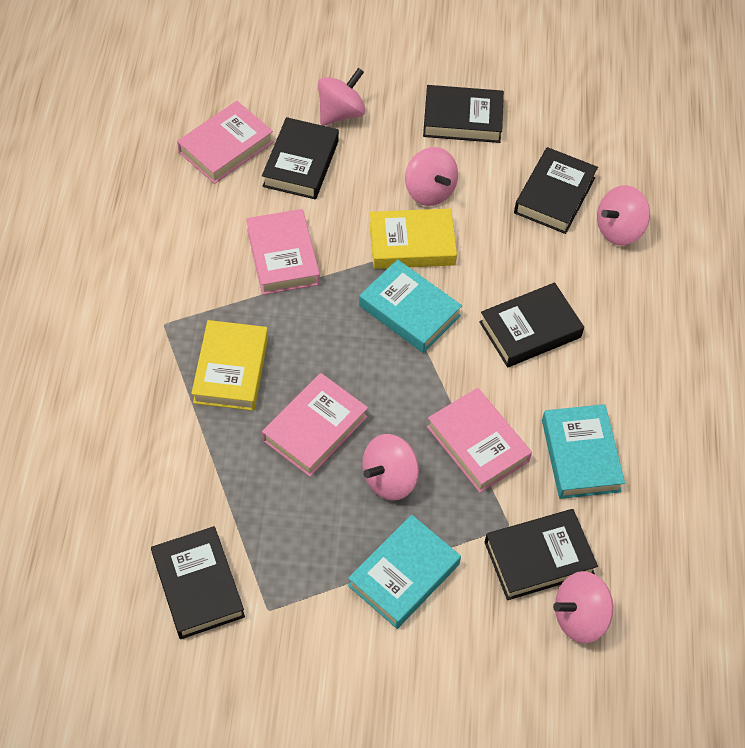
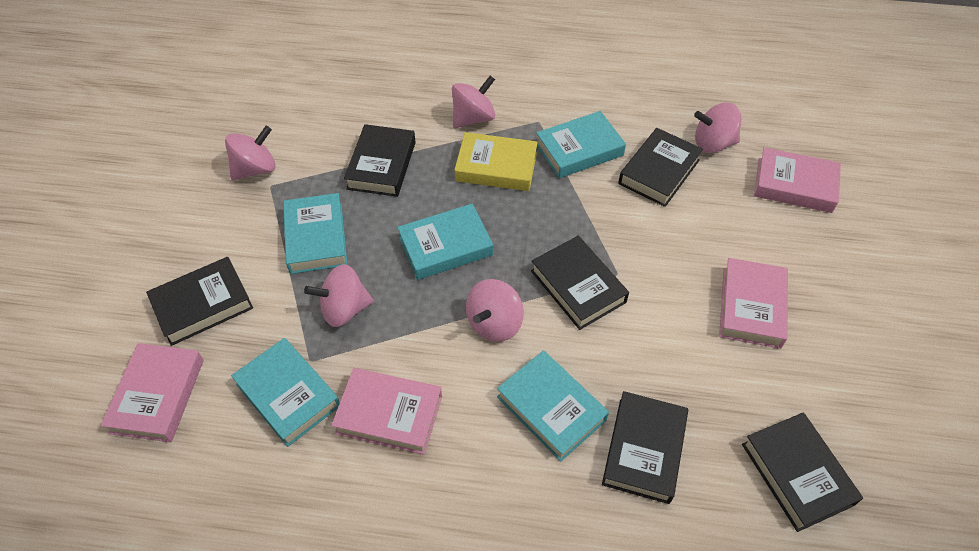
turquoise book: 3 -> 5
yellow book: 2 -> 1

